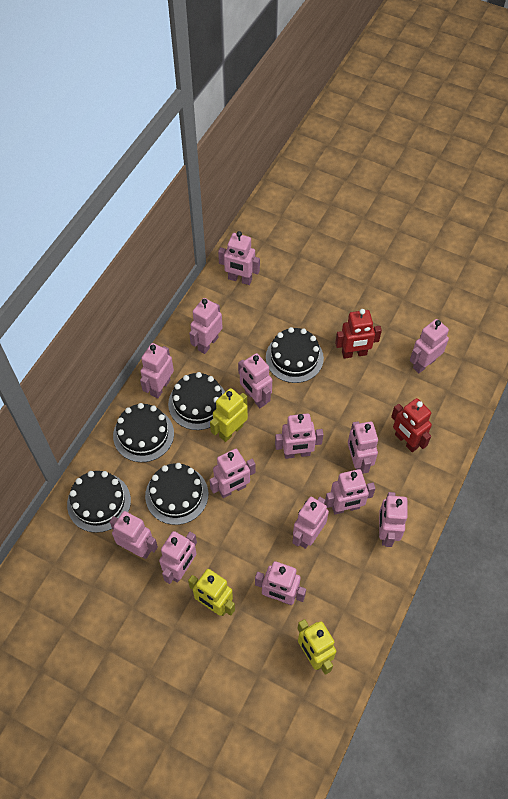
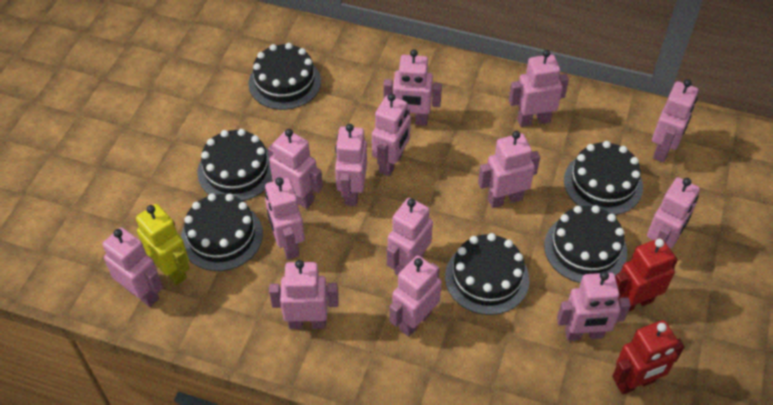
black cake: 5 -> 6
yellow robot: 3 -> 1

